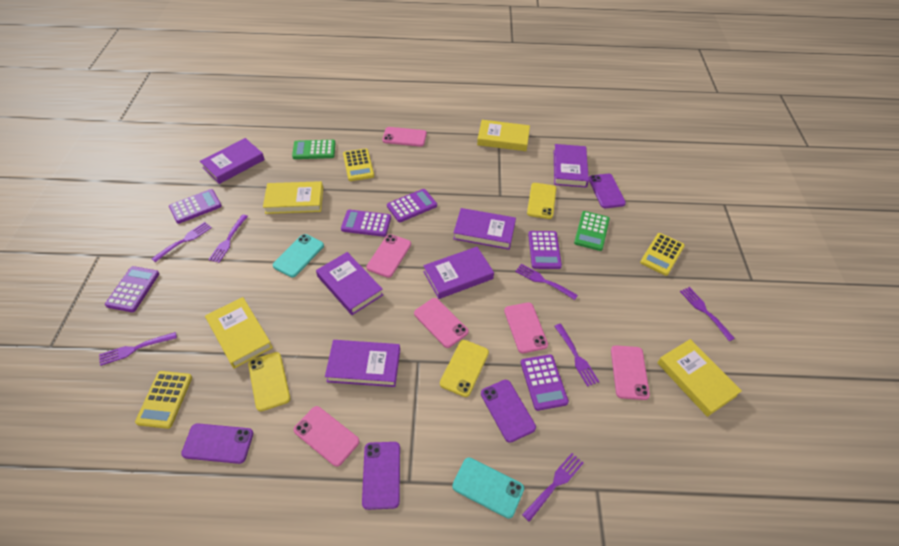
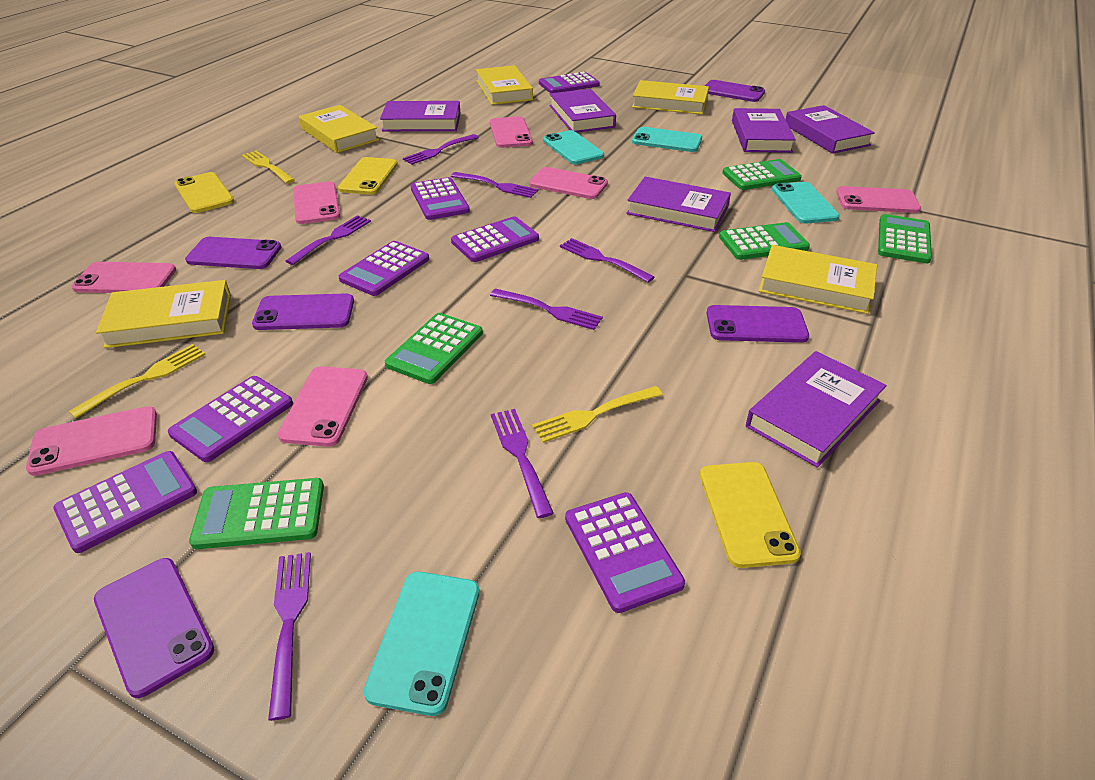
green calculator: 2 -> 5
pink phone: 6 -> 7
purple calculator: 6 -> 7
purple phone: 4 -> 5
turquoise phone: 2 -> 4
yellow book: 4 -> 5
yellow calculator: 3 -> 0
yellow fork: 0 -> 3

